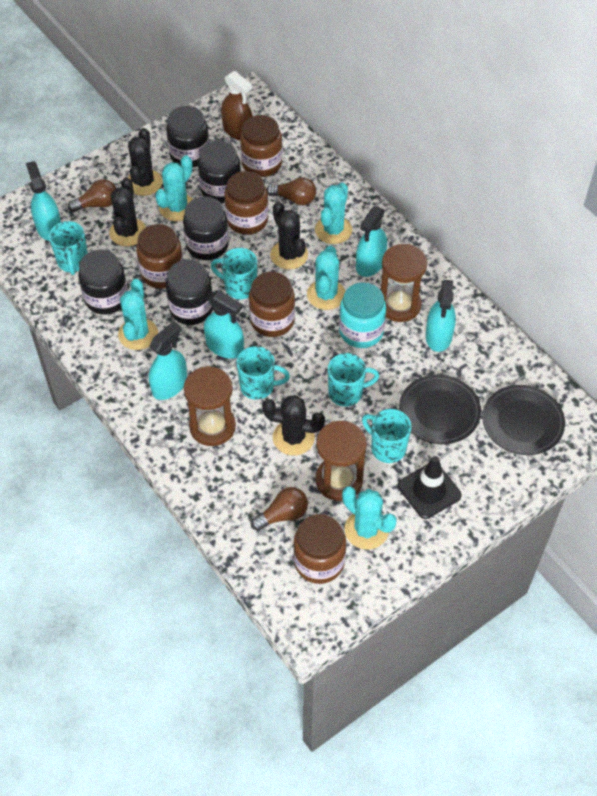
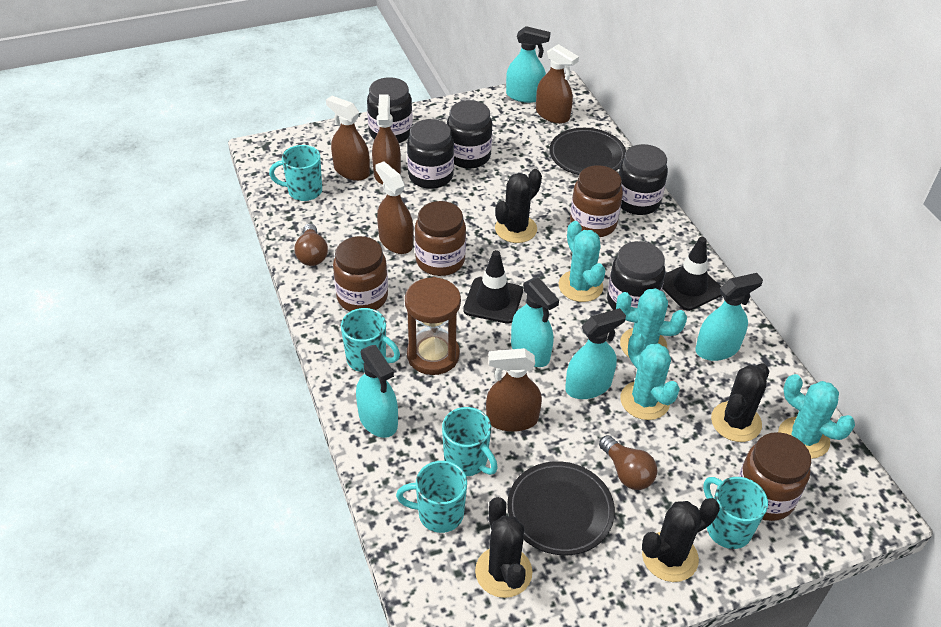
black traffic cone: 1 -> 2
brown hourglass: 3 -> 1
brown jar: 5 -> 4
brown light bulb: 3 -> 2
brown spray bottle: 1 -> 5
turquoise cactus: 5 -> 4
turquoise jar: 1 -> 0

